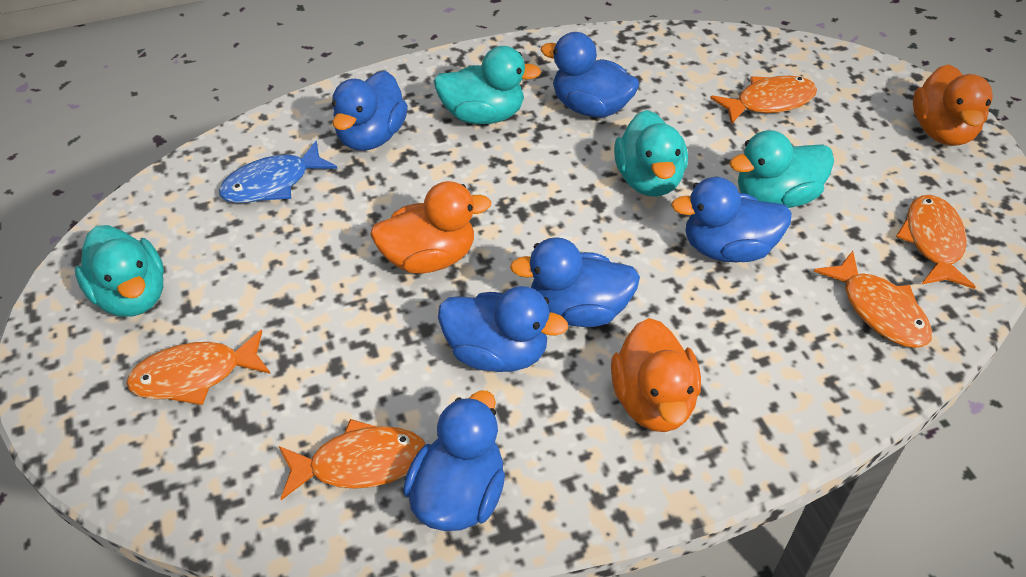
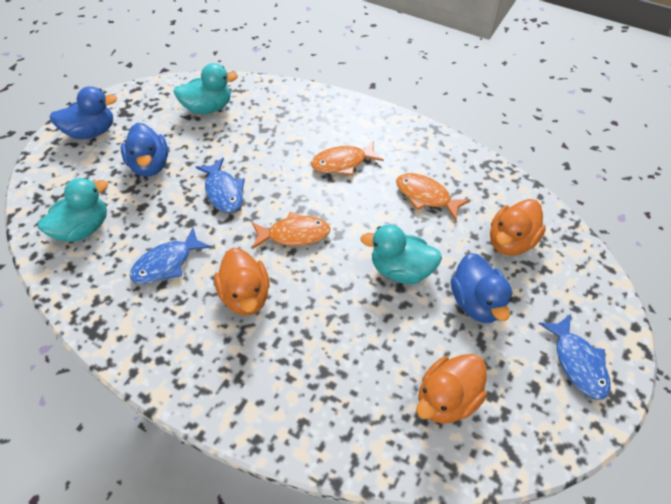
blue duck: 6 -> 3
blue fish: 1 -> 3
orange fish: 5 -> 3
turquoise duck: 4 -> 3

